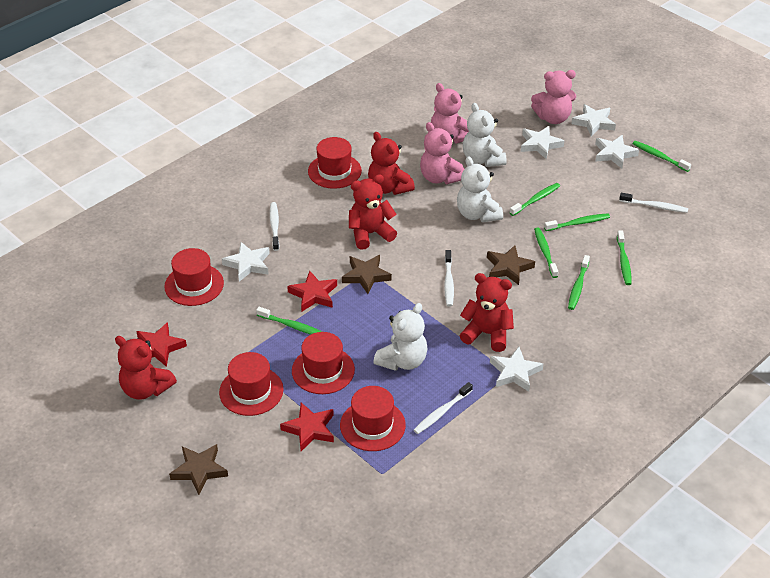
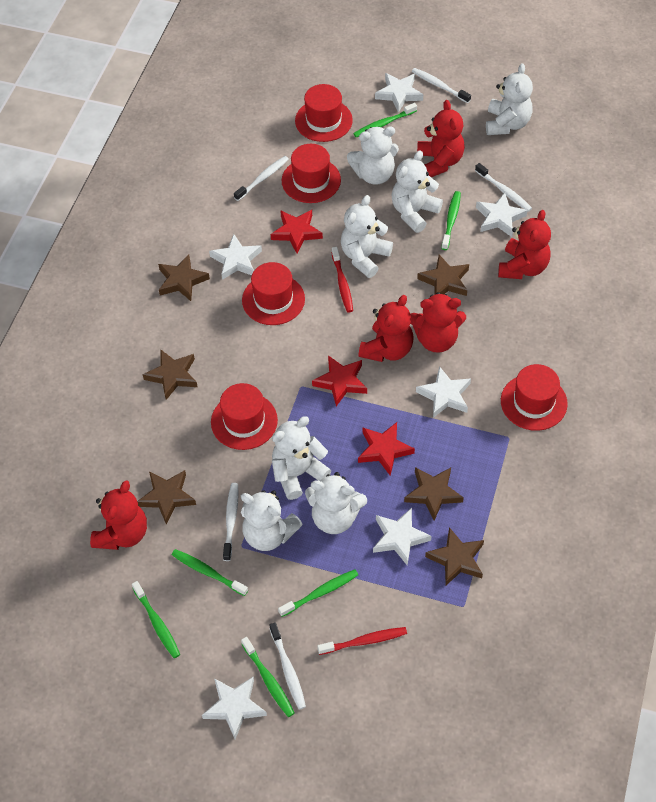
brown star: 3 -> 6
green toothbrush: 7 -> 6
pink teddy bear: 3 -> 0
red teddy bear: 4 -> 5
red toothbrush: 0 -> 2
white star: 5 -> 6
white teddy bear: 3 -> 7
white toothbrush: 4 -> 5

